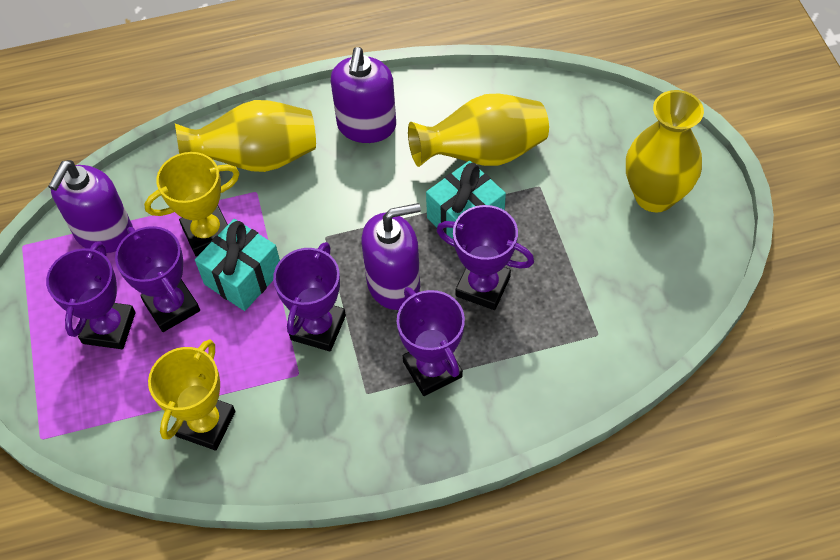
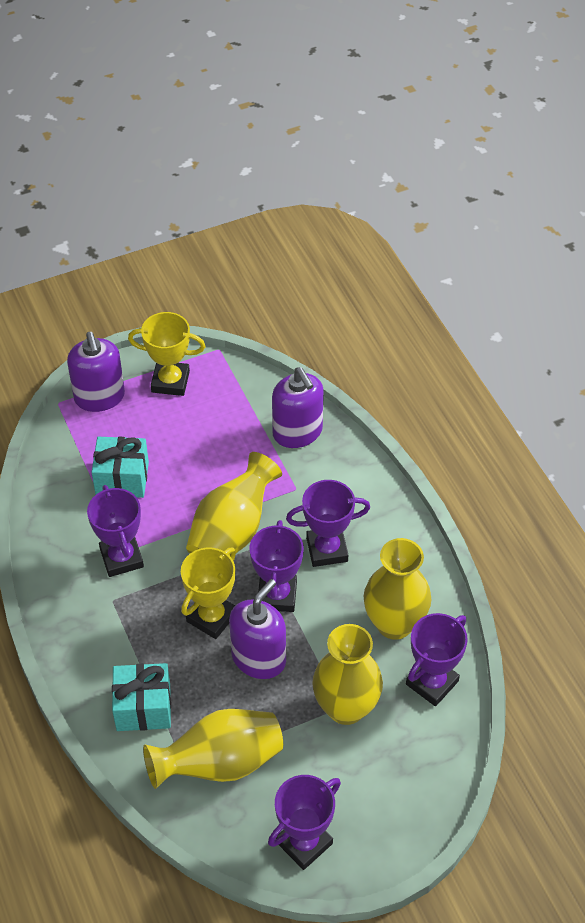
yellow vase: 3 -> 4

